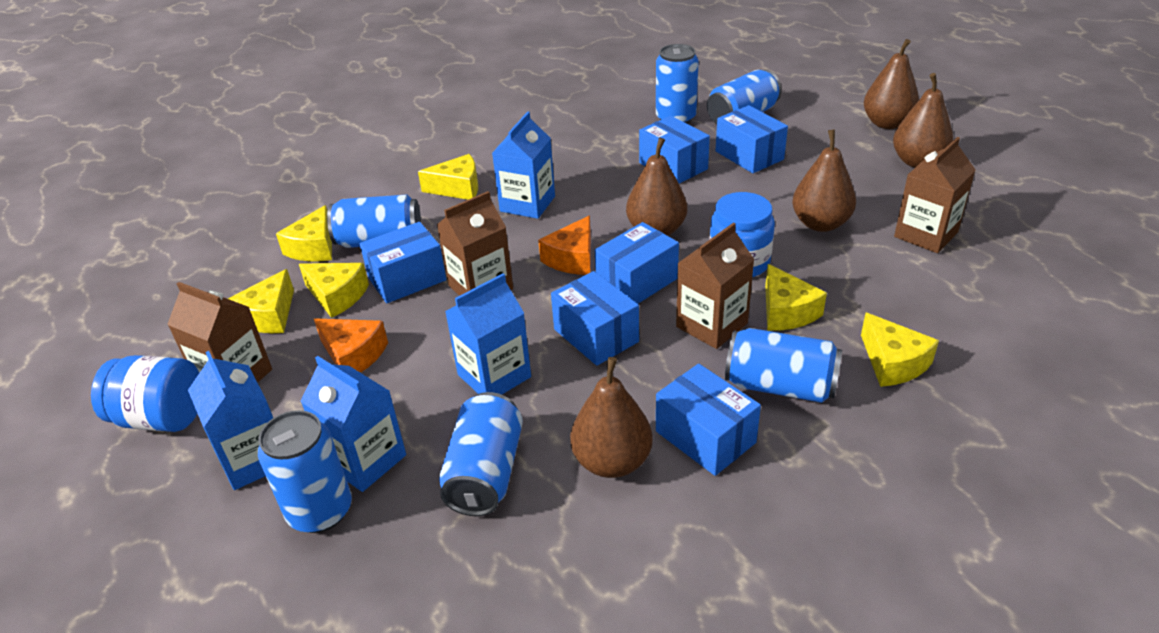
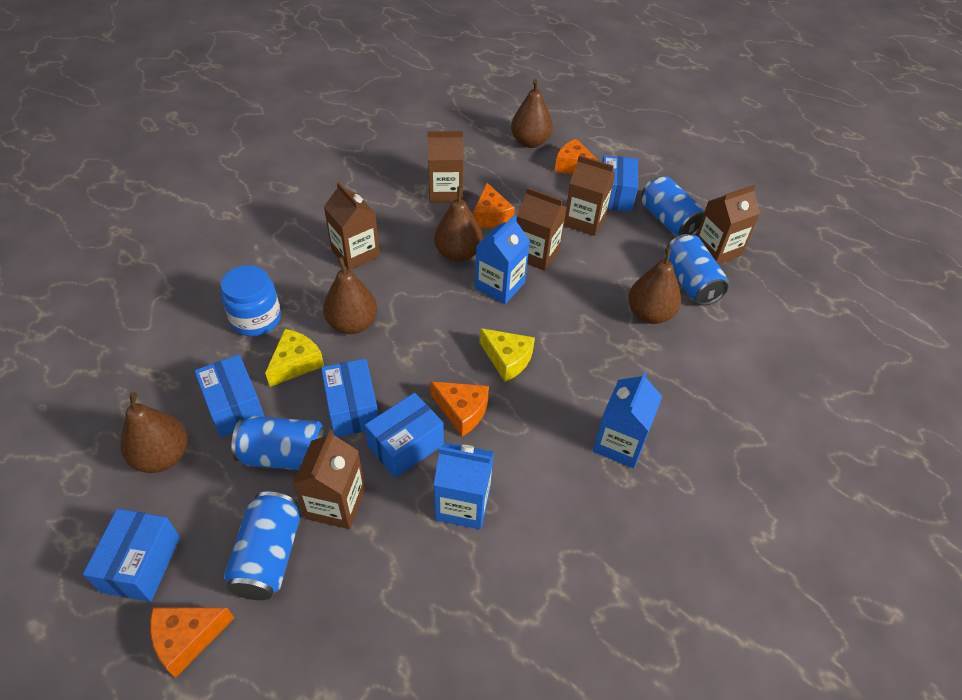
blue box: 6 -> 5
blue can: 6 -> 4
blue carton: 4 -> 3
blue jar: 2 -> 1
brown carton: 4 -> 6
orange cheese: 2 -> 4
yellow cheese: 6 -> 2

